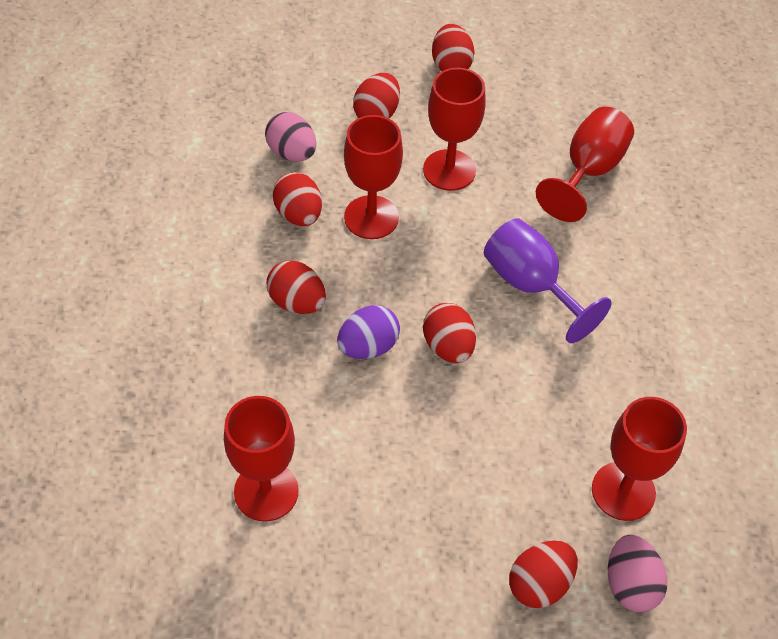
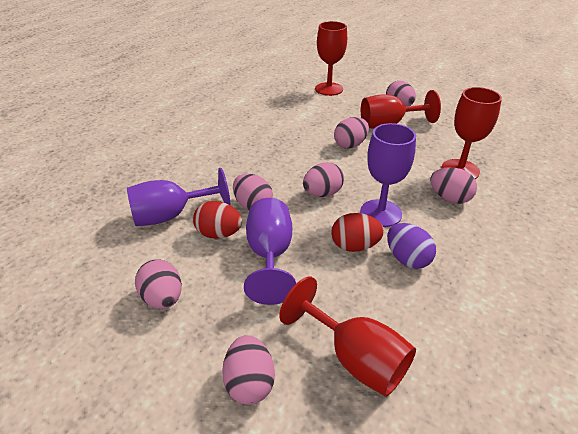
pink egg: 2 -> 7
purple goblet: 1 -> 3
red egg: 6 -> 2
red goblet: 5 -> 4

